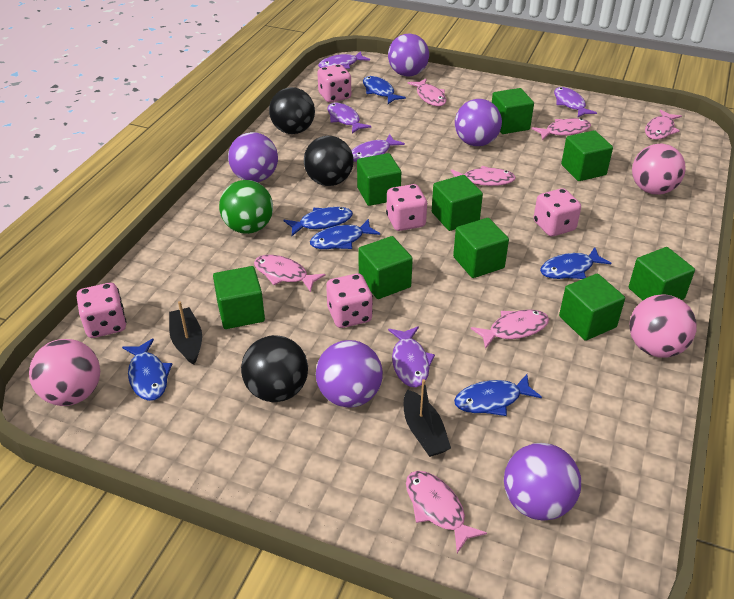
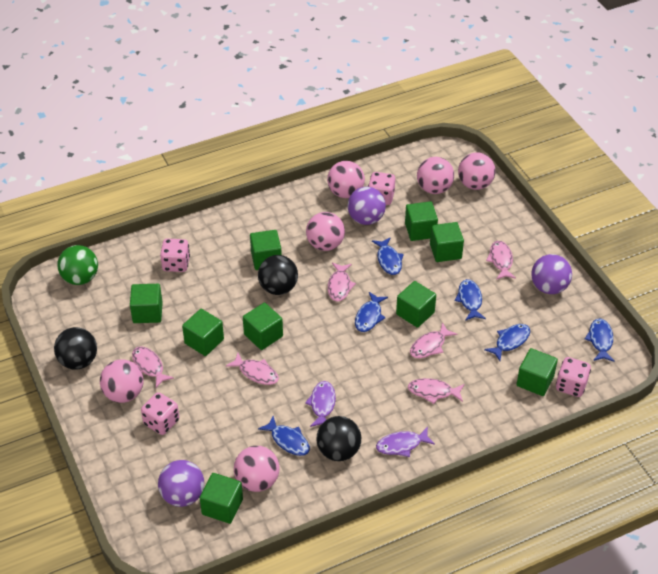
black boat: 2 -> 0
pink ball: 3 -> 6
pink dice: 5 -> 4
pink fish: 7 -> 6
purple ball: 5 -> 3
purple fish: 5 -> 2

